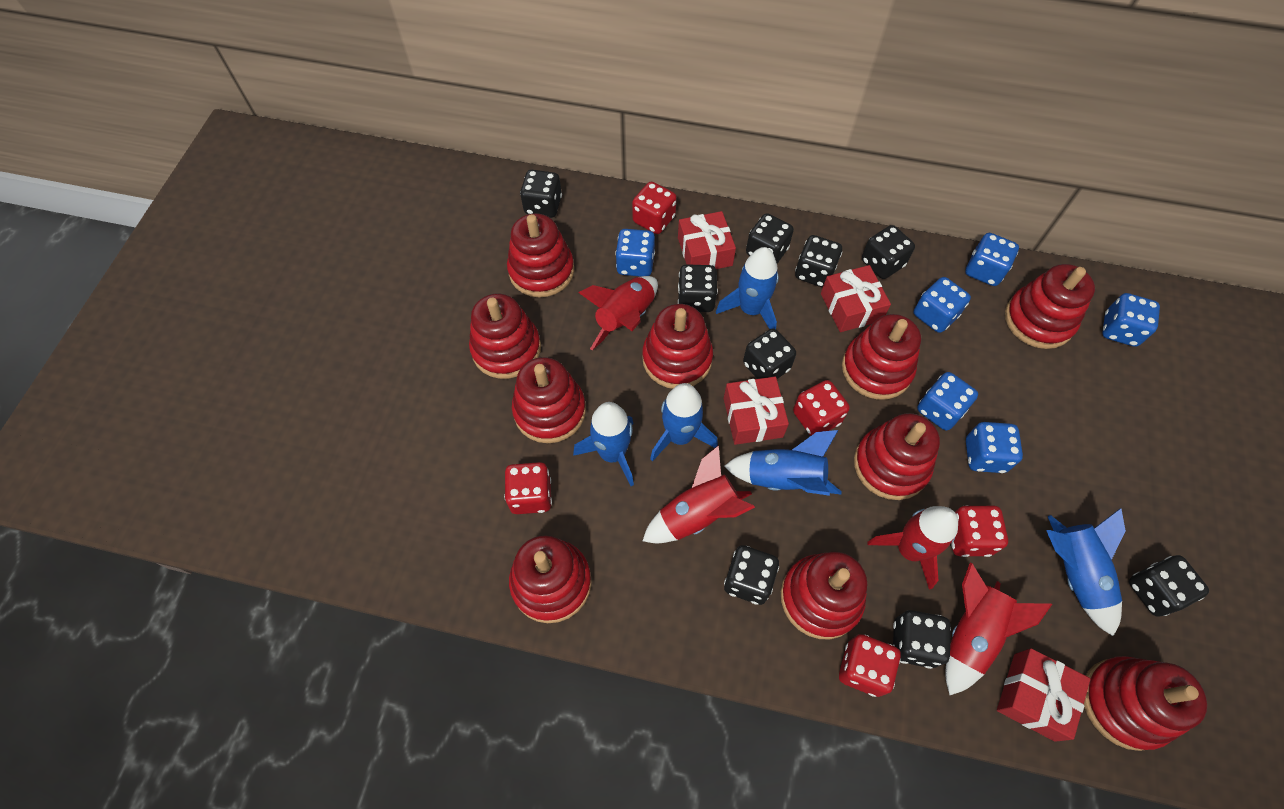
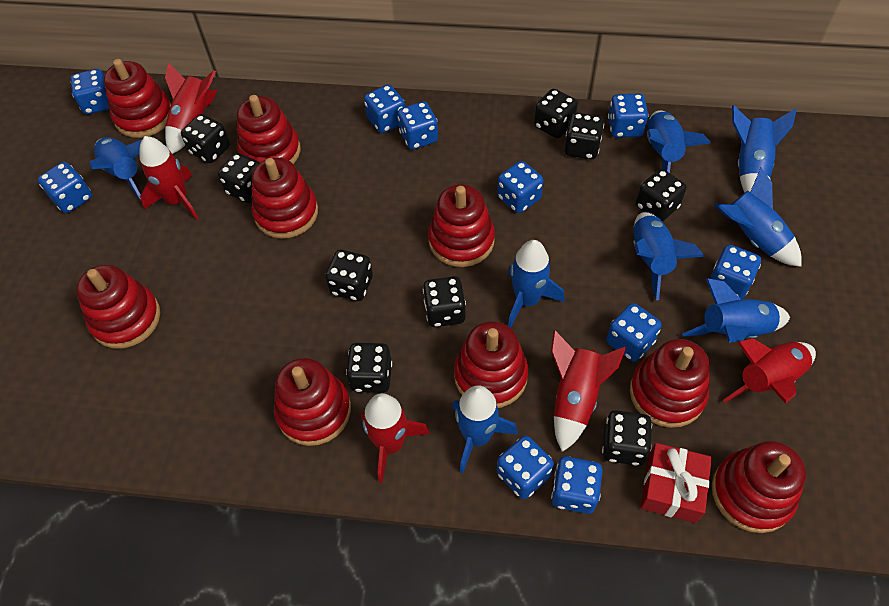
blue dice: 6 -> 10
blue rocket: 5 -> 8
red dice: 5 -> 0
red gift: 4 -> 1
red rocket: 4 -> 5
red stacking toy: 10 -> 9

